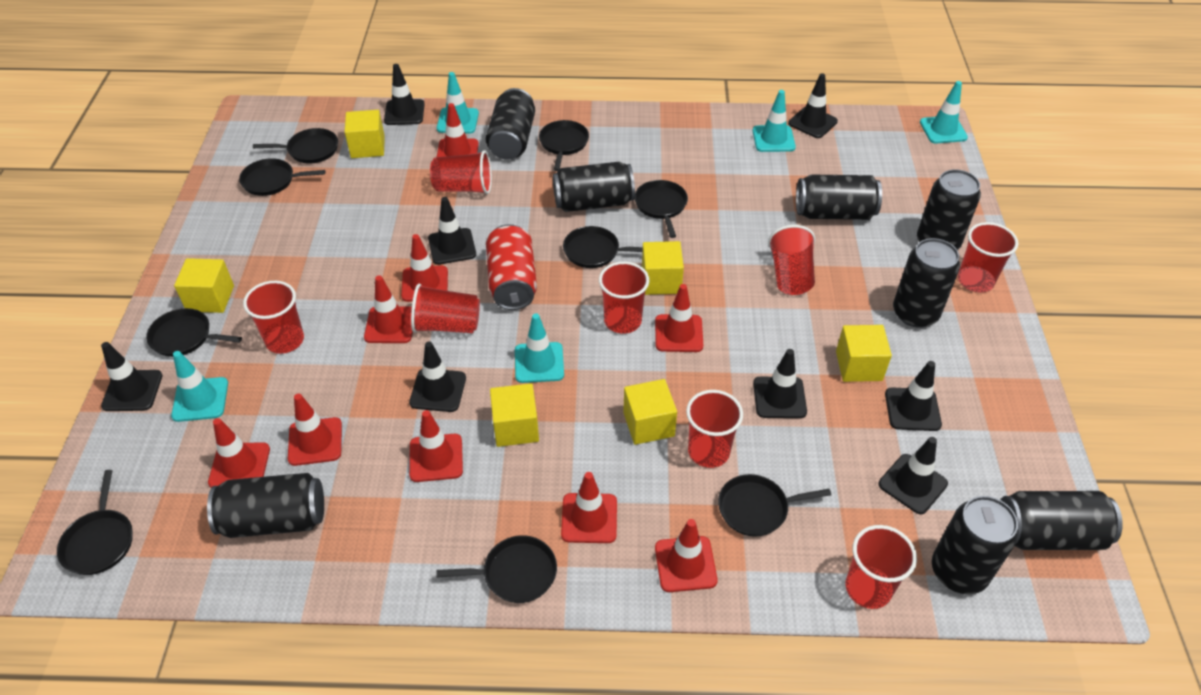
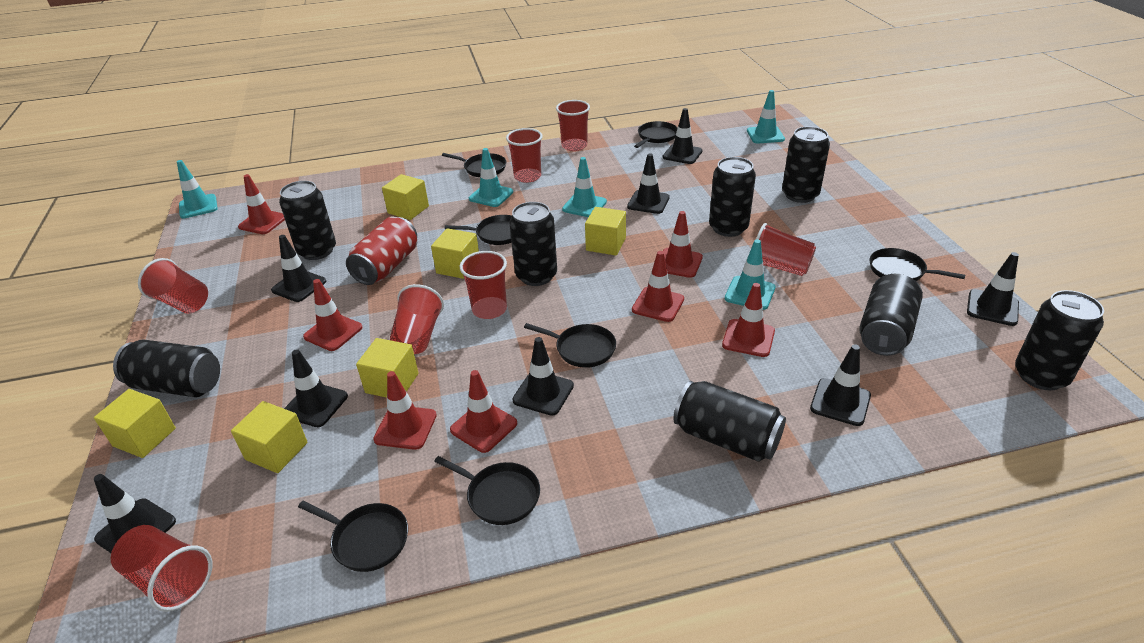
black pan: 9 -> 7
red cup: 8 -> 7
red traffic cone: 9 -> 7

